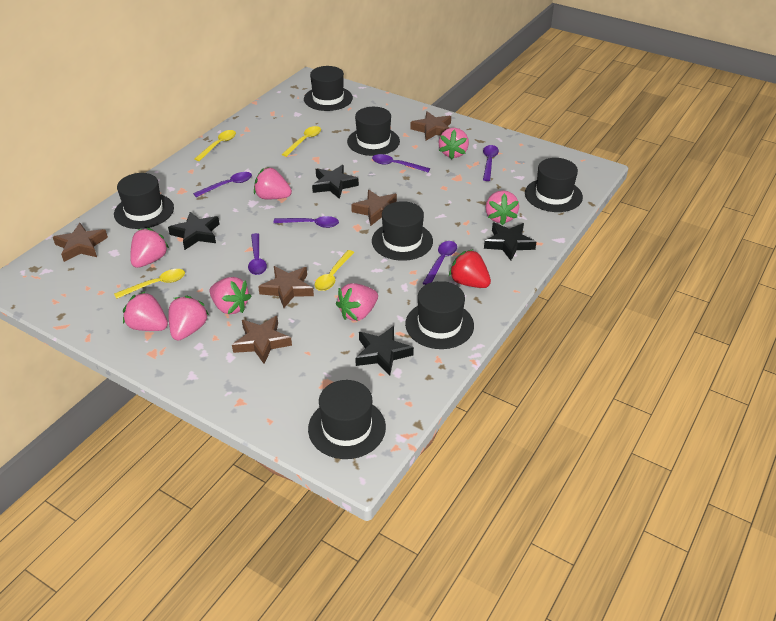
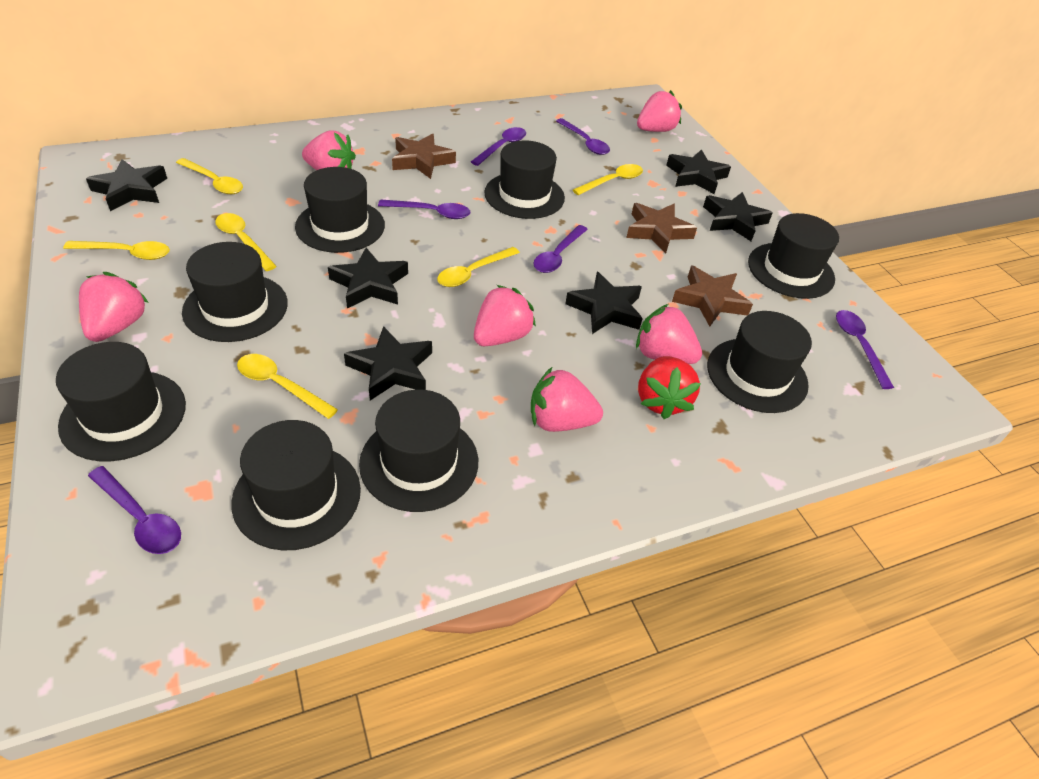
black hat: 7 -> 8
black star: 4 -> 6
brown star: 5 -> 3
pink strawberry: 8 -> 6
yellow spoon: 4 -> 6

